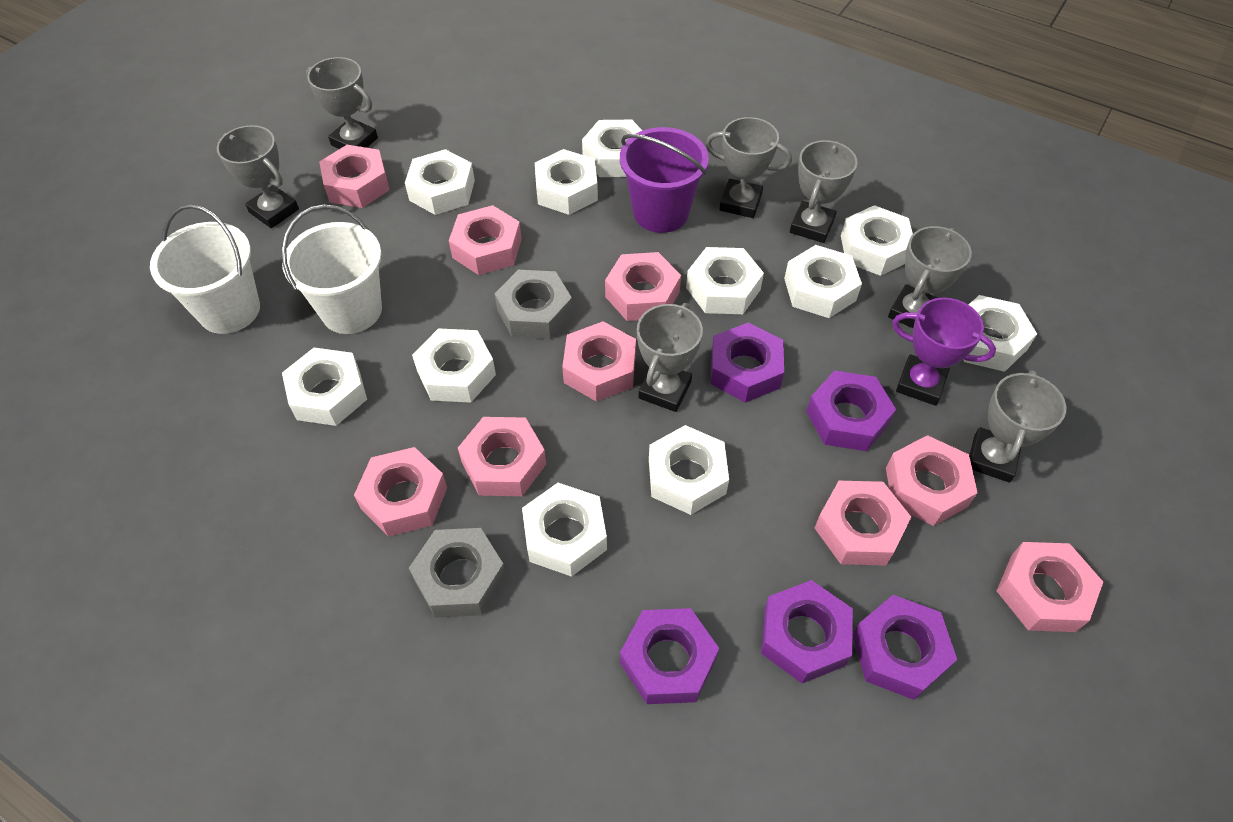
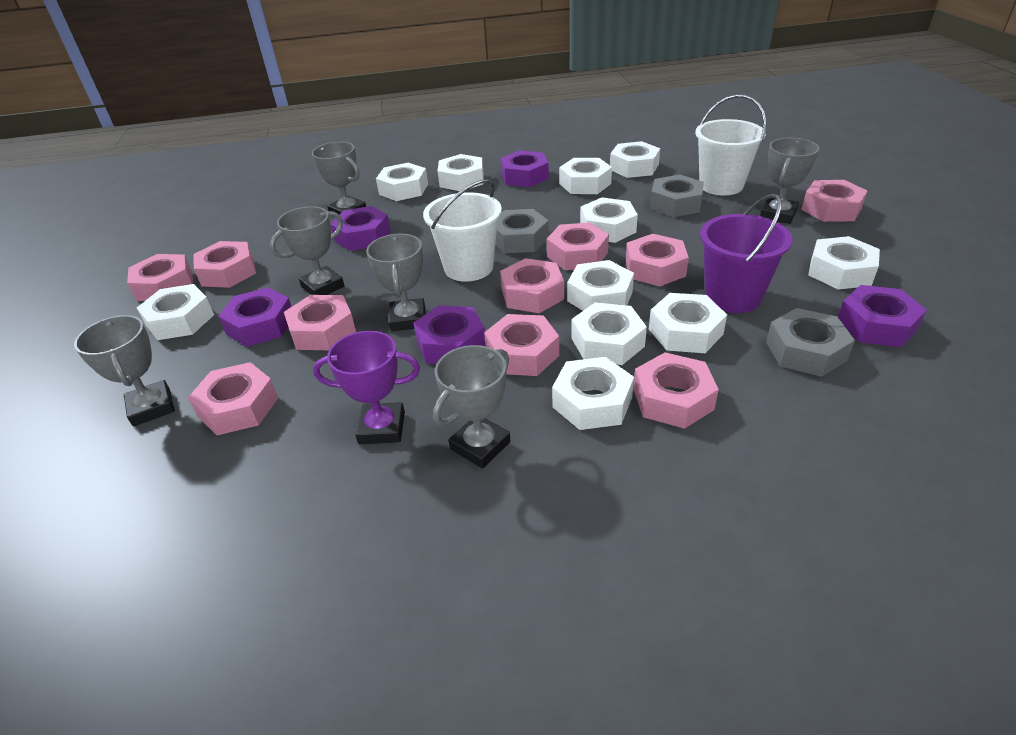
grey nut: 2 -> 3
grey trophy: 7 -> 6
pink nut: 9 -> 10

